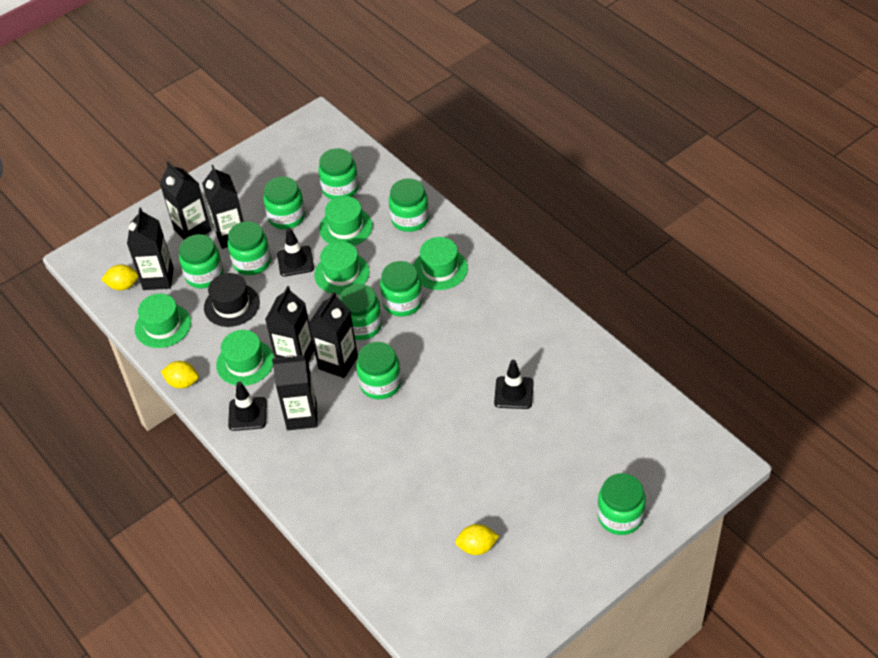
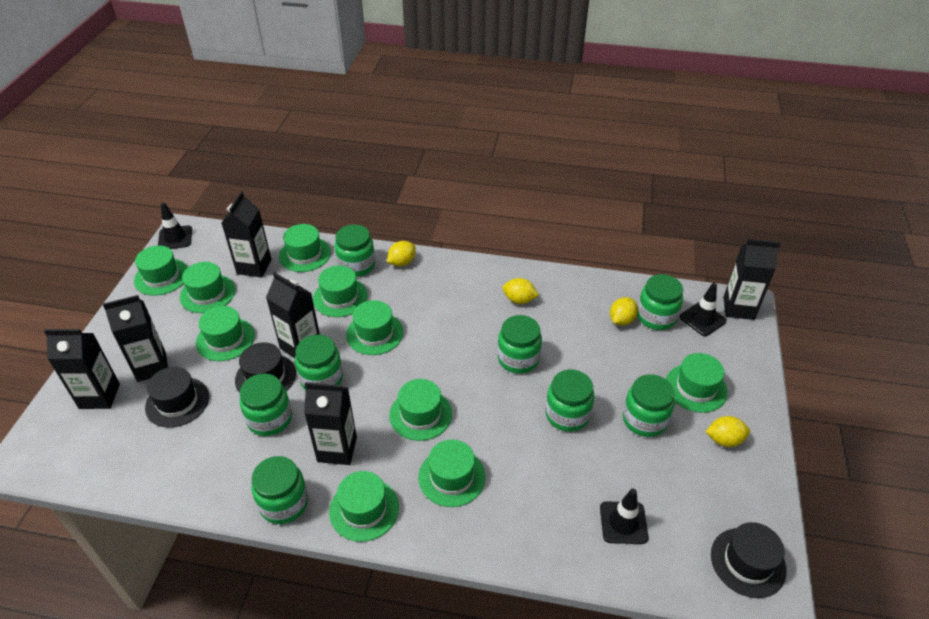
black hat: 1 -> 3
green hat: 5 -> 10
green jar: 9 -> 8
yellow lemon: 3 -> 4

